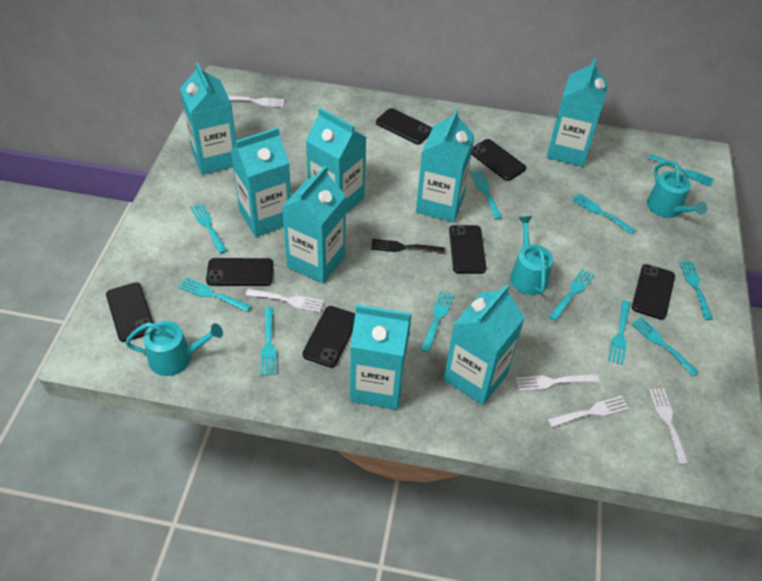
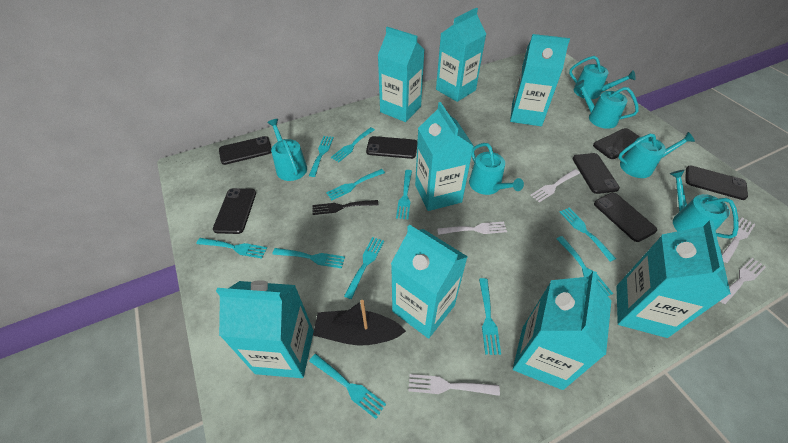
black boat: 0 -> 1
turquoise watering can: 3 -> 6

